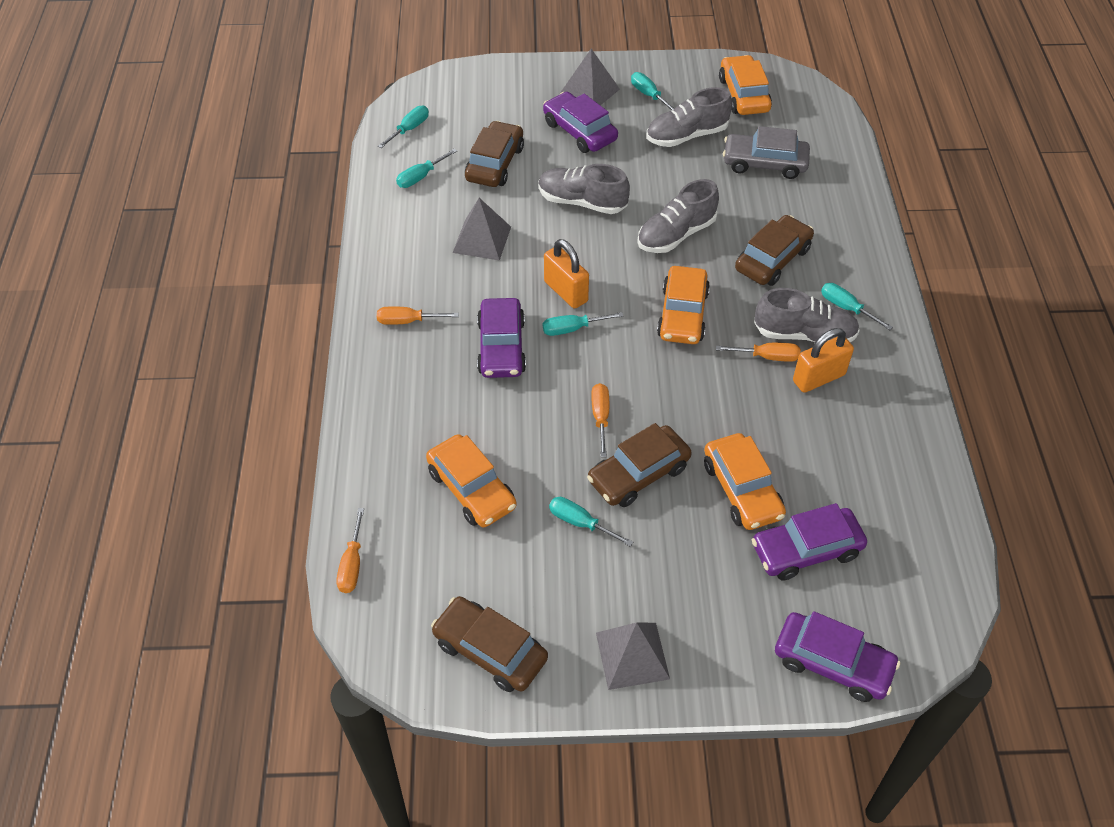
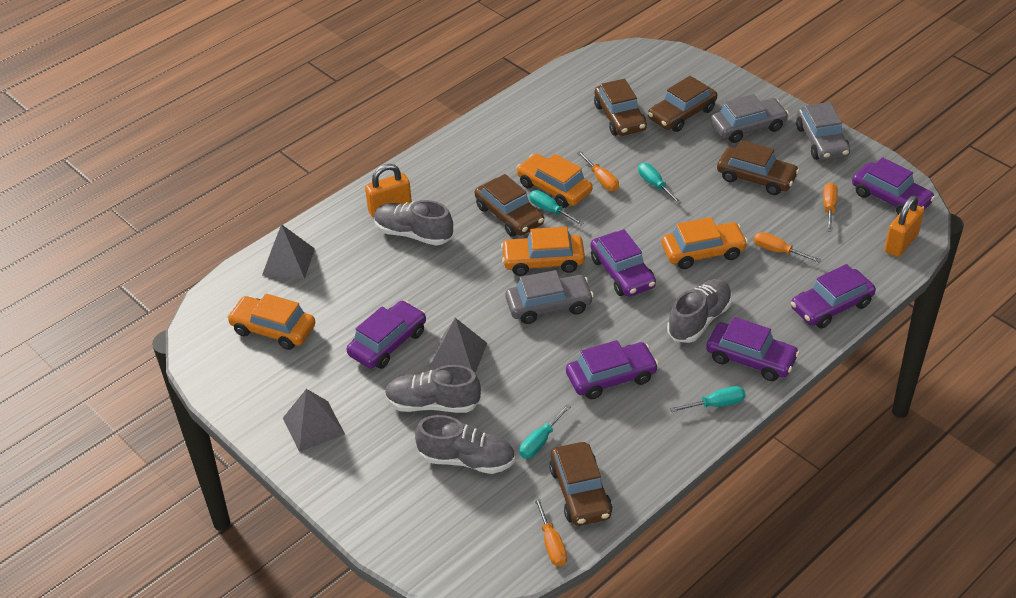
brown car: 4 -> 5
grey car: 1 -> 3
purple car: 4 -> 6
turquoise screwdriver: 6 -> 4

